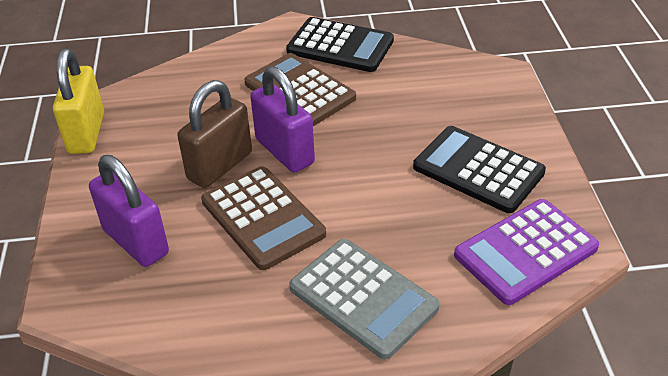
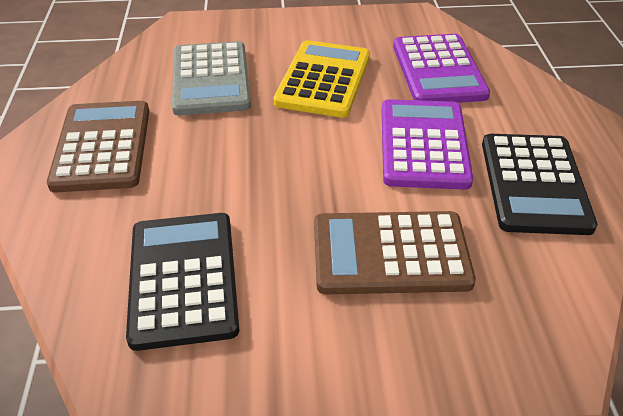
brown padlock: 1 -> 0
purple calculator: 1 -> 2
purple padlock: 2 -> 0
yellow calculator: 0 -> 1
yellow padlock: 1 -> 0

